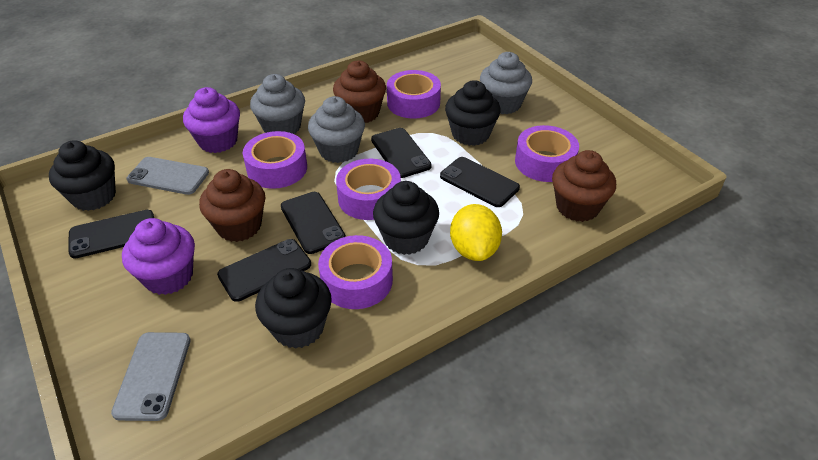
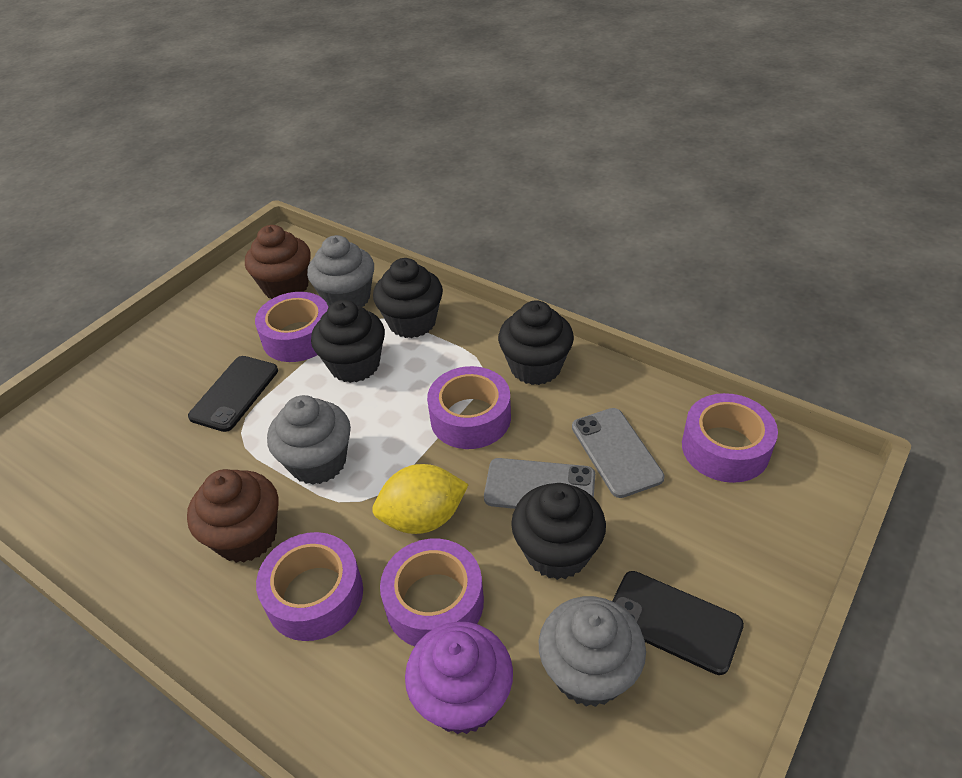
black phone: 5 -> 2
brown cupcake: 3 -> 2
purple cupcake: 2 -> 1

